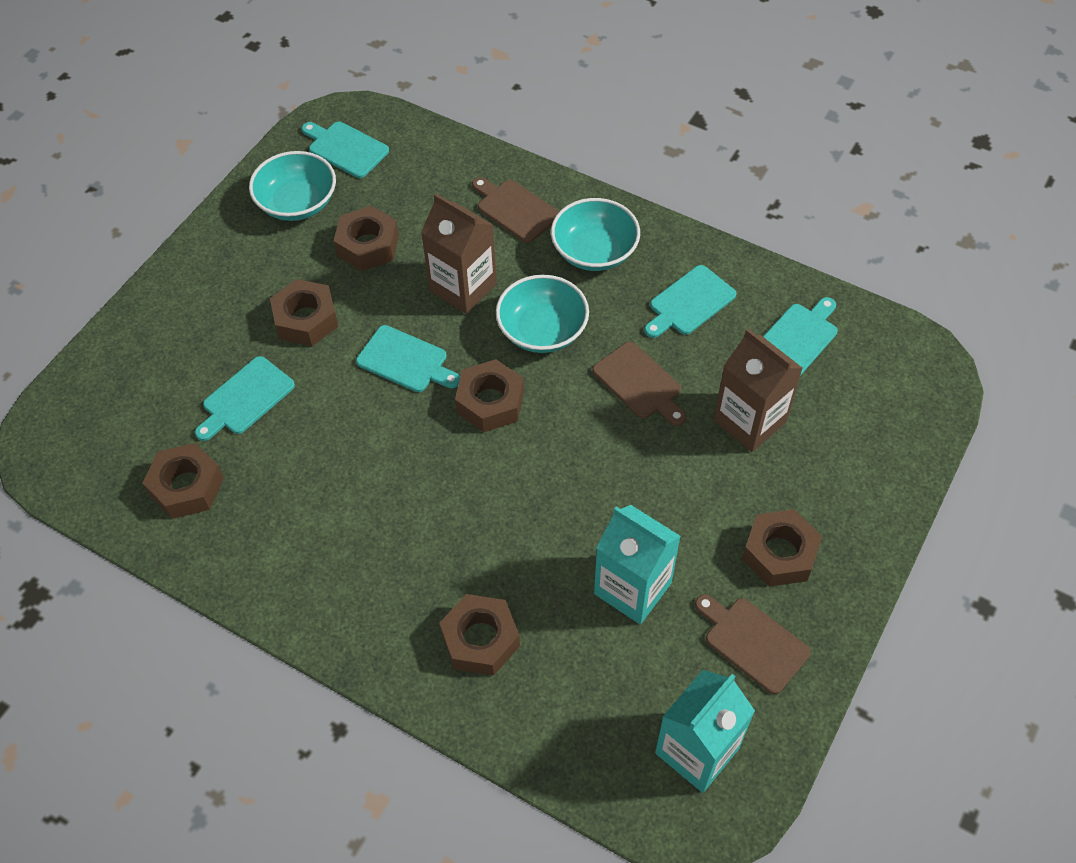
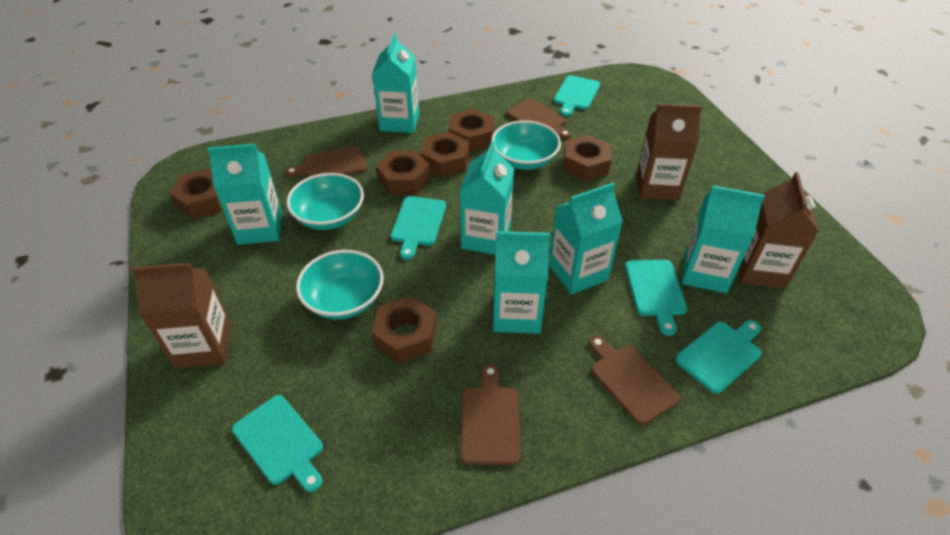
brown carton: 2 -> 3
brown cutting board: 3 -> 4
turquoise carton: 2 -> 6

